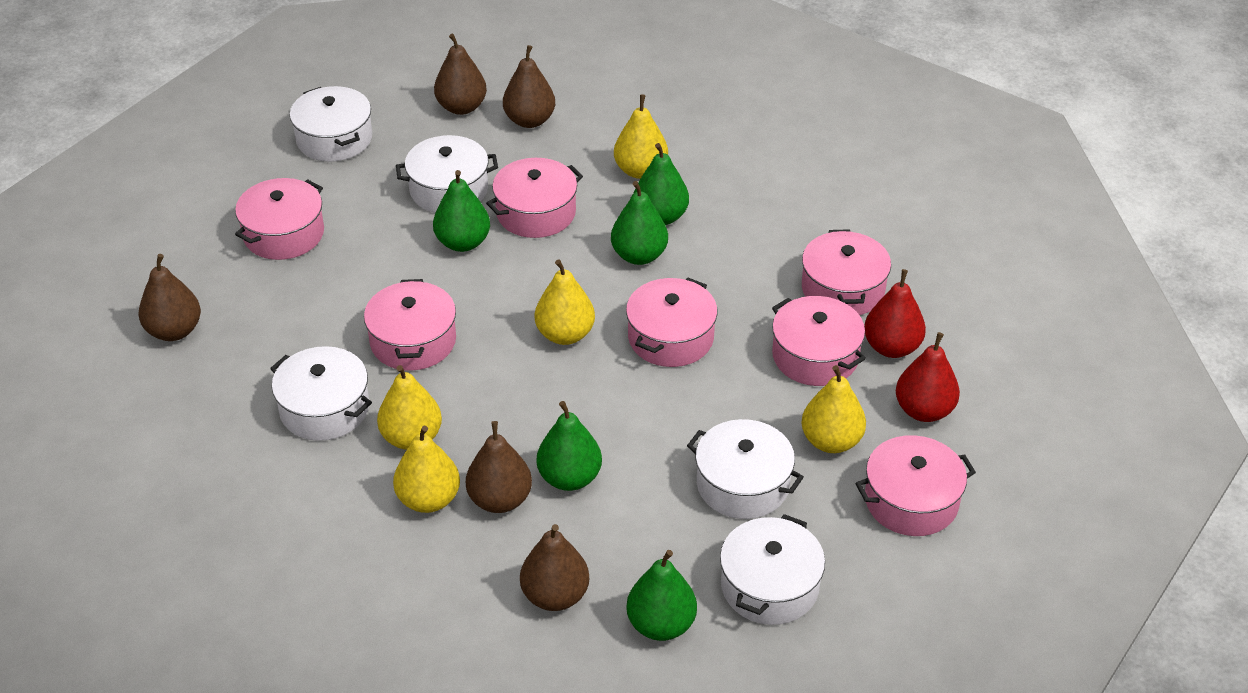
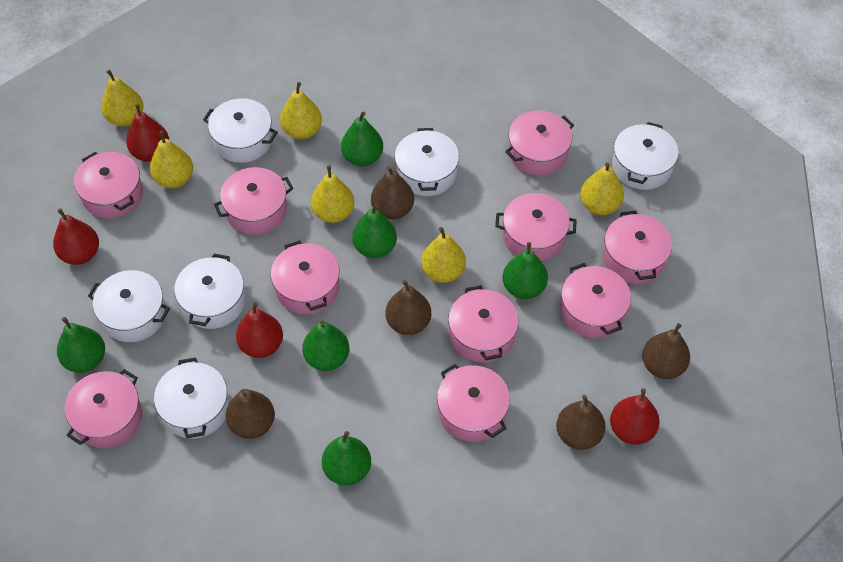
green pear: 5 -> 6
pink pot: 7 -> 10
red pear: 2 -> 4
white pot: 5 -> 6
yellow pear: 5 -> 6

